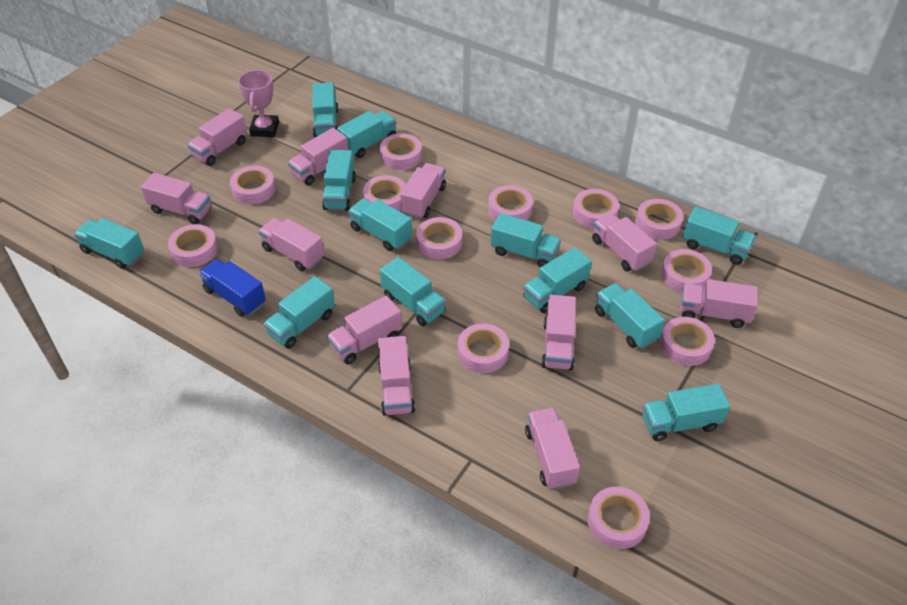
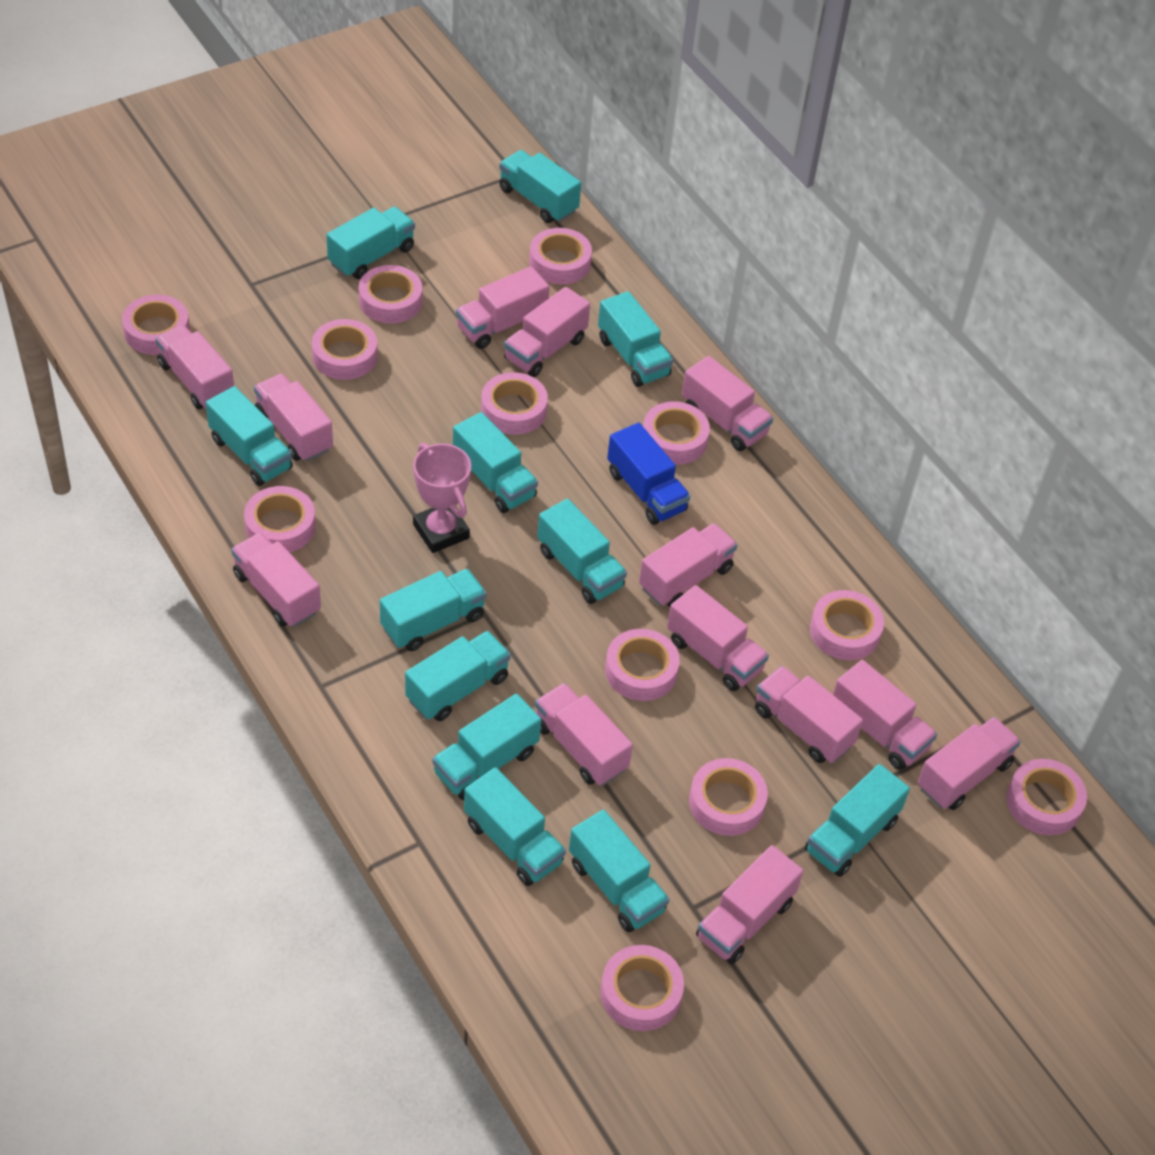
pink truck: 11 -> 13

